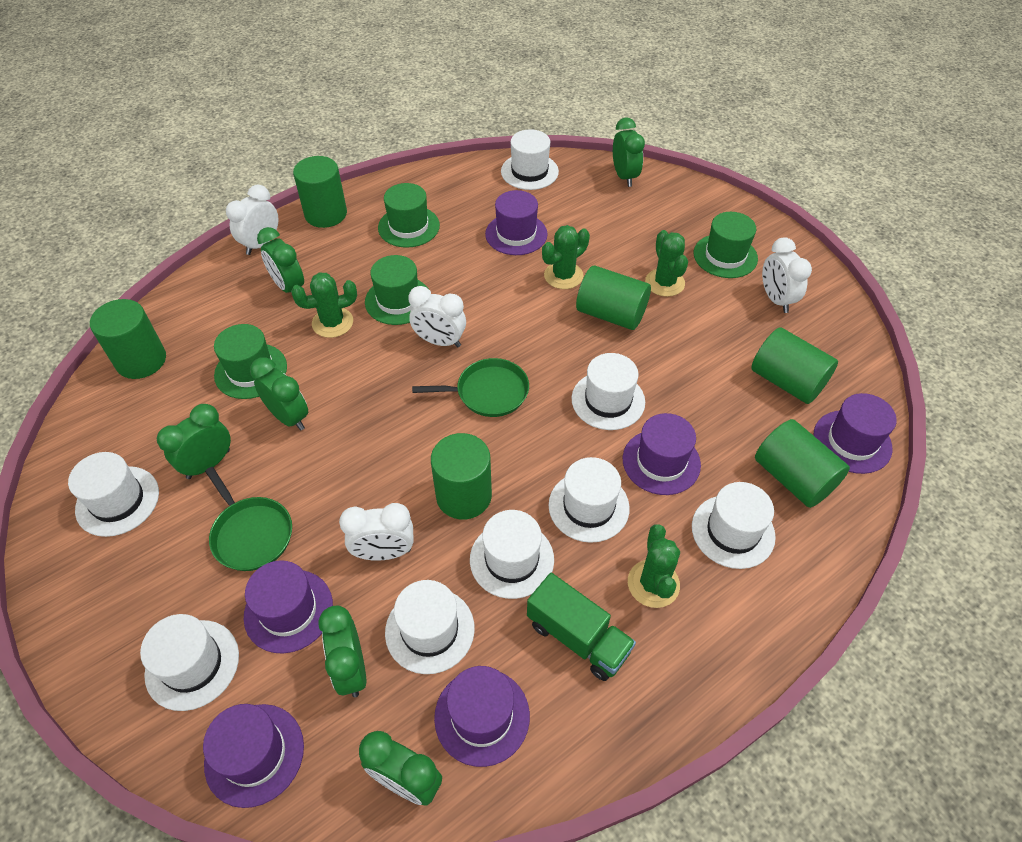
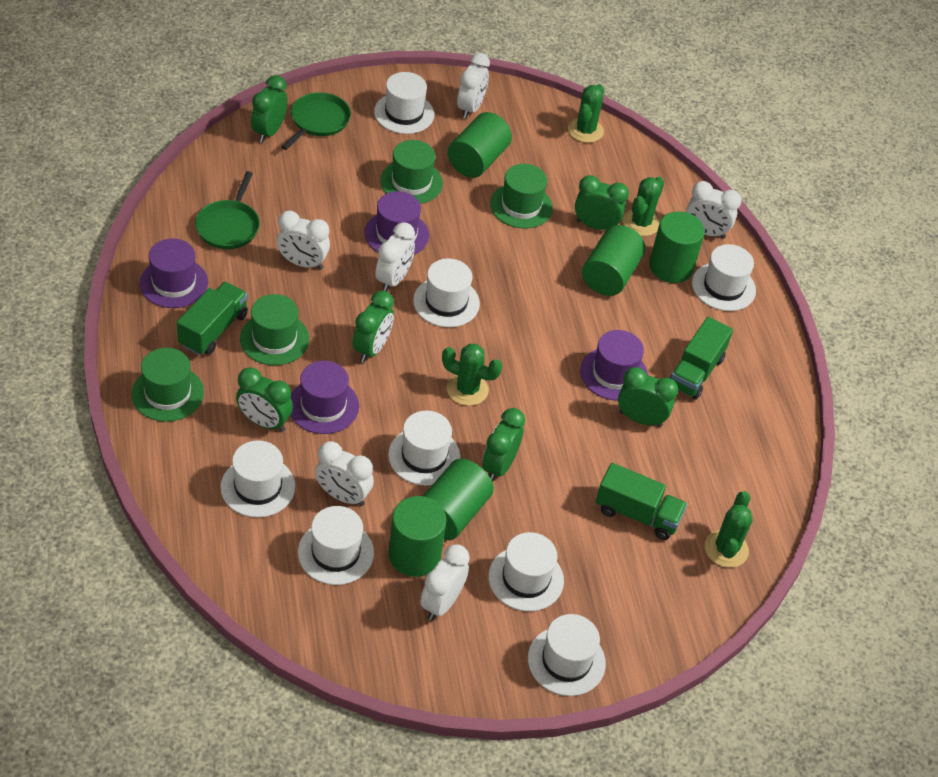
green cylinder: 6 -> 5
green truck: 1 -> 3
purple hat: 6 -> 4
white clock: 4 -> 6

